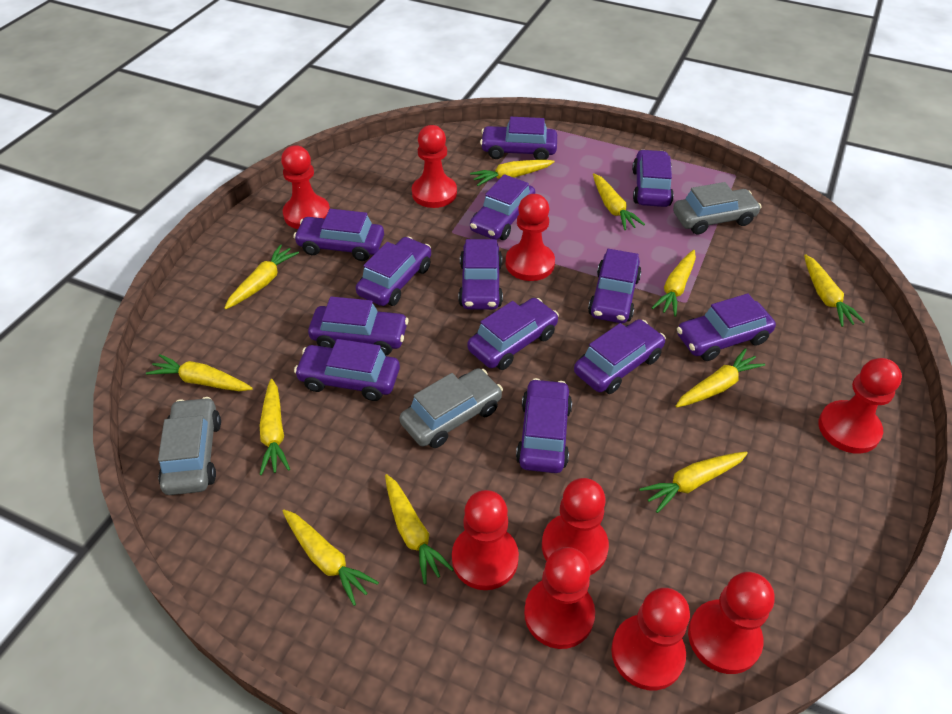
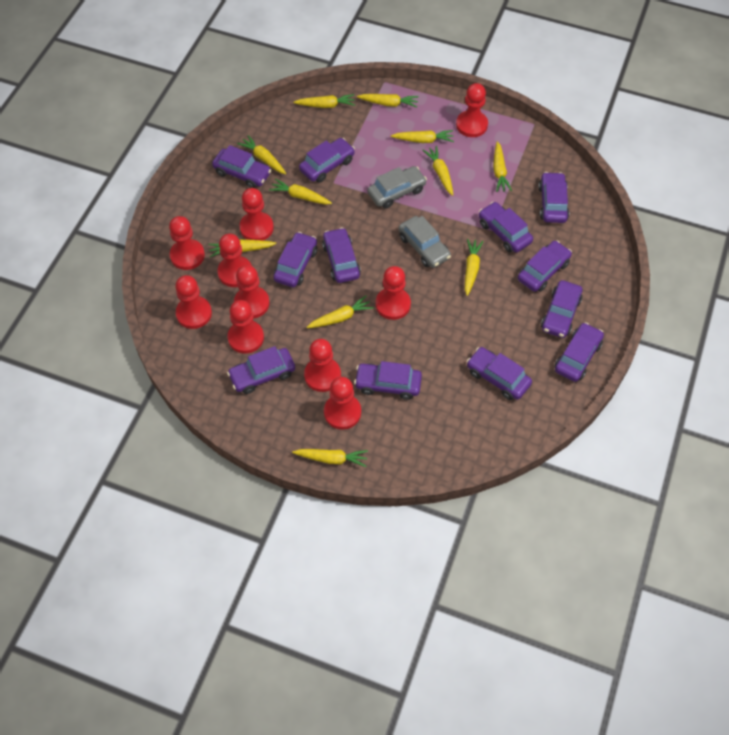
grey car: 3 -> 2
purple car: 13 -> 12
red pawn: 9 -> 10

